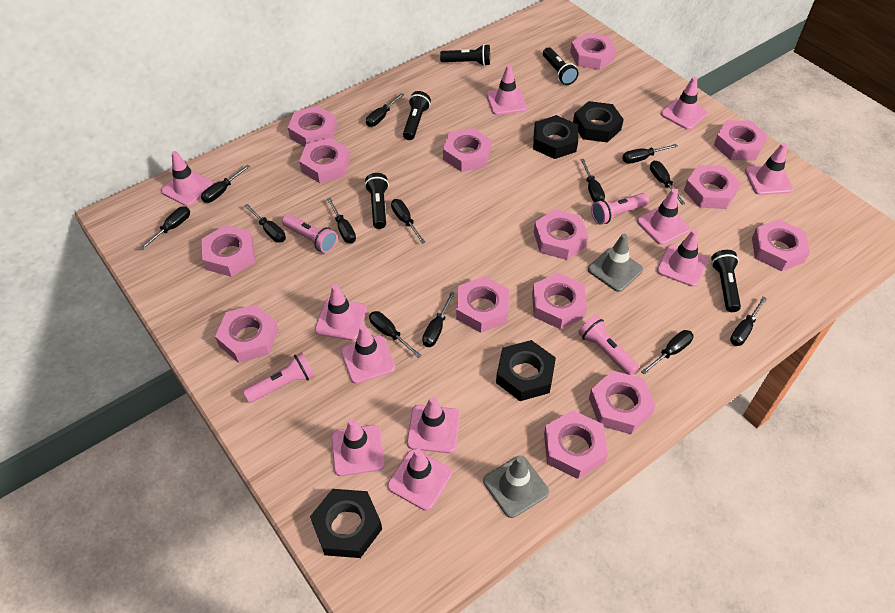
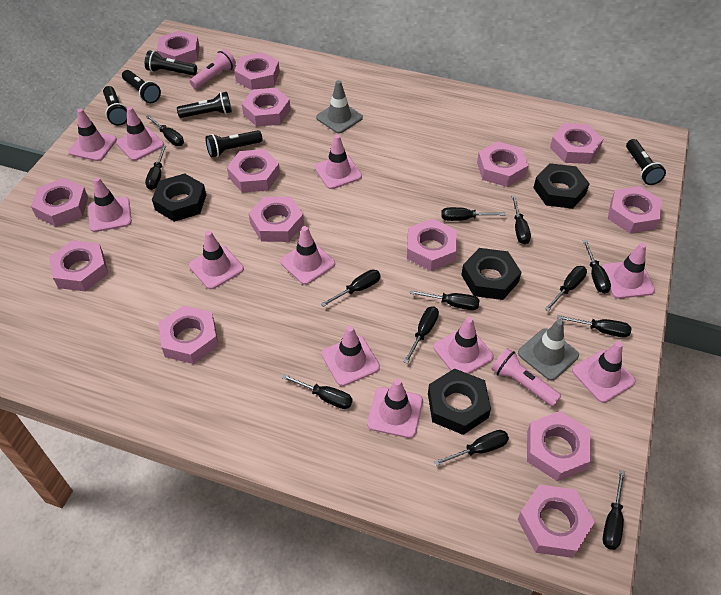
black flashlight: 5 -> 6
pink flashlight: 4 -> 2

